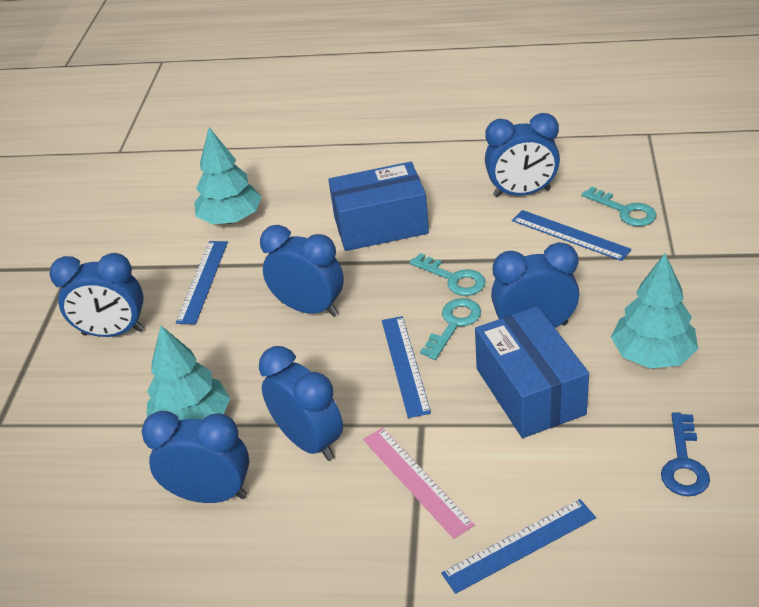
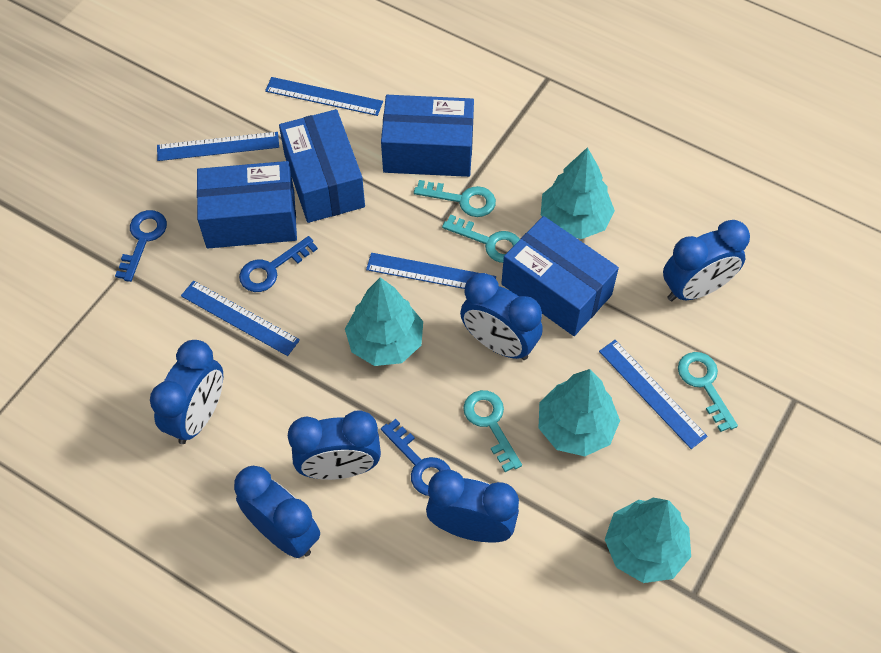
blue box: 2 -> 4
blue key: 1 -> 3
blue ruler: 4 -> 5
pink ruler: 1 -> 0
turquoise key: 3 -> 4
turquoise tree: 3 -> 4

